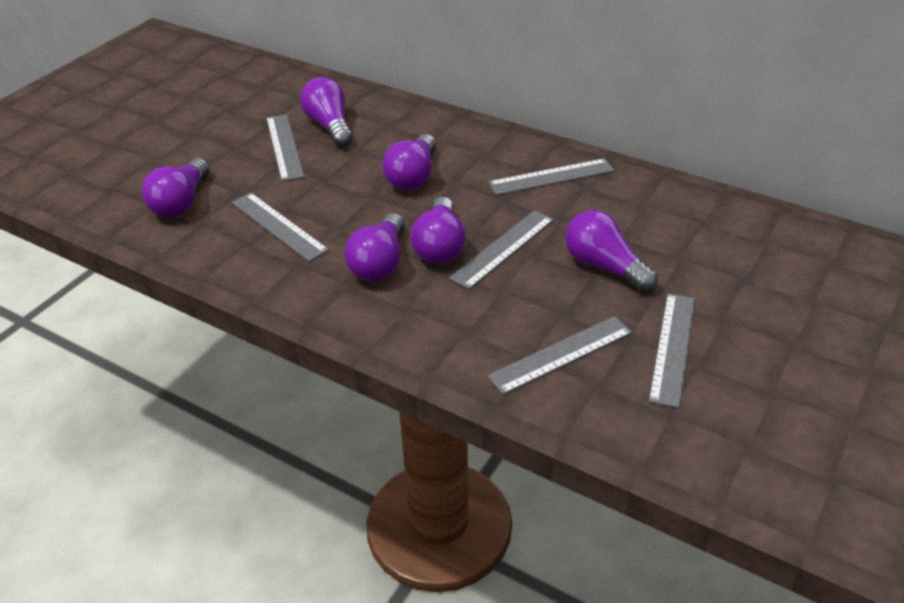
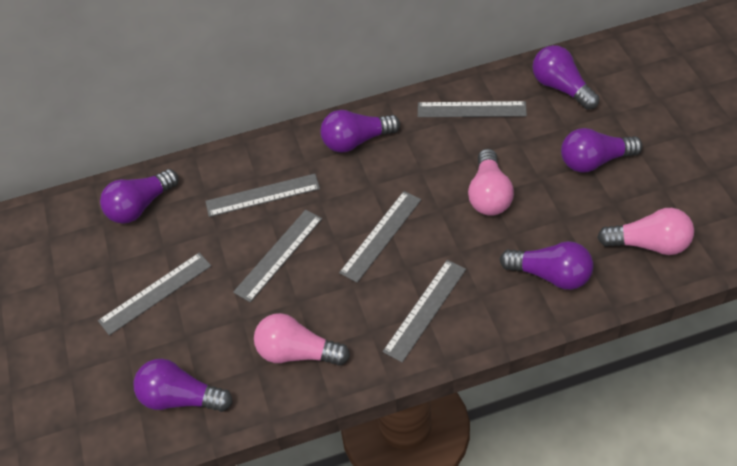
pink light bulb: 0 -> 3

